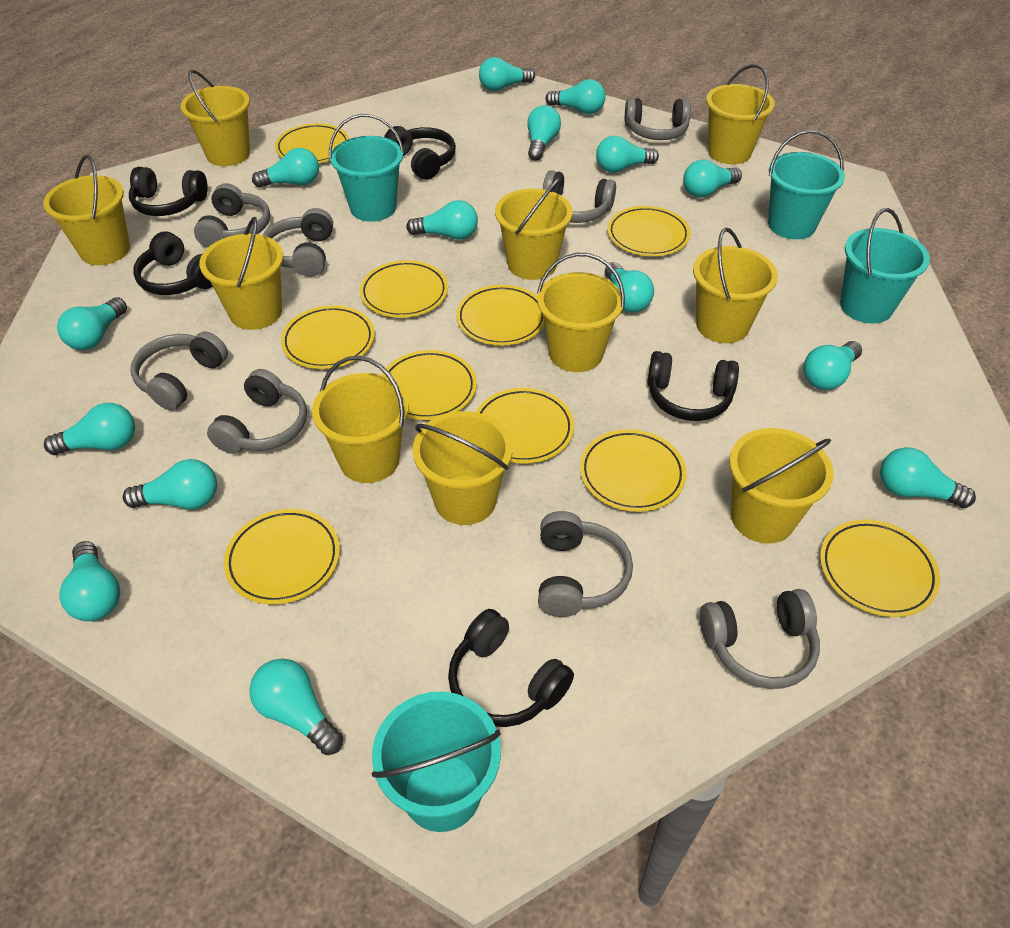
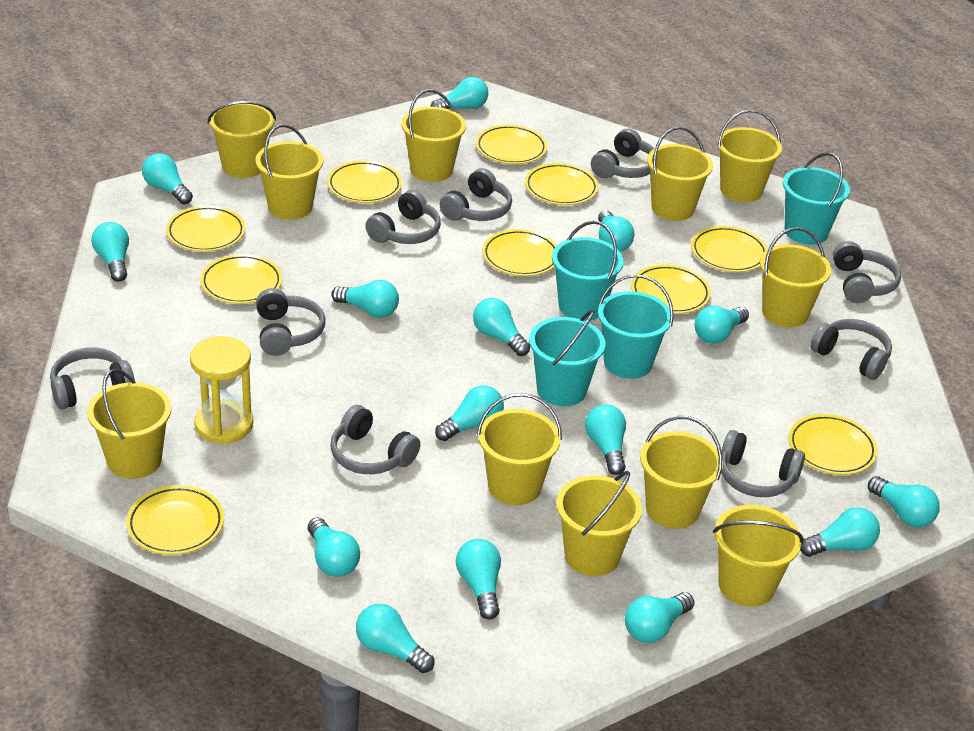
black headphones: 5 -> 0
grey headphones: 8 -> 9
yellow bucket: 10 -> 11
yellow hourglass: 0 -> 1

